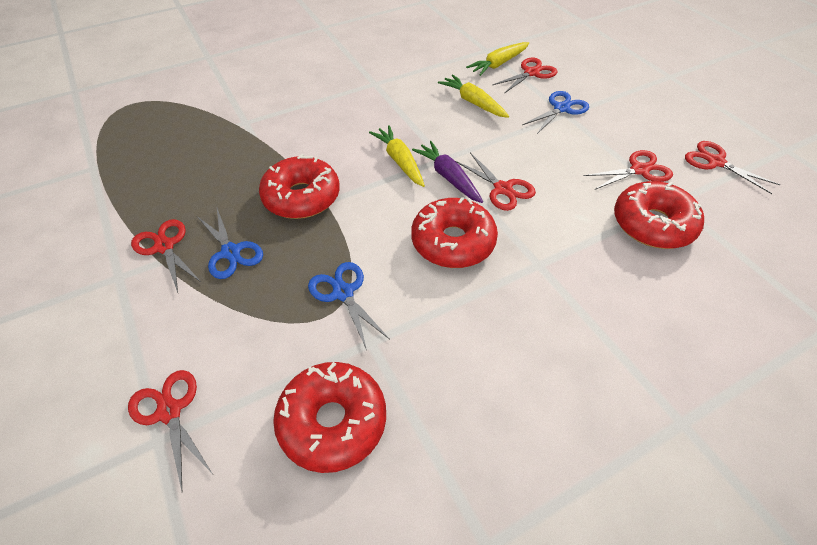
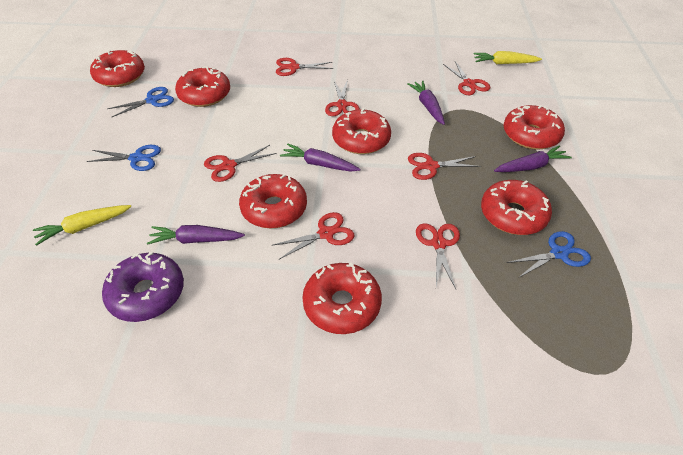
purple carrot: 1 -> 4
purple donut: 0 -> 1
red donut: 4 -> 7
red scissors: 6 -> 7
yellow carrot: 3 -> 2

